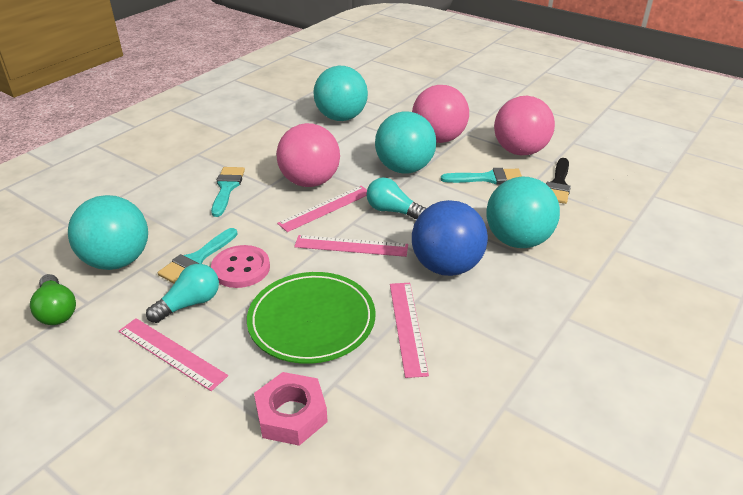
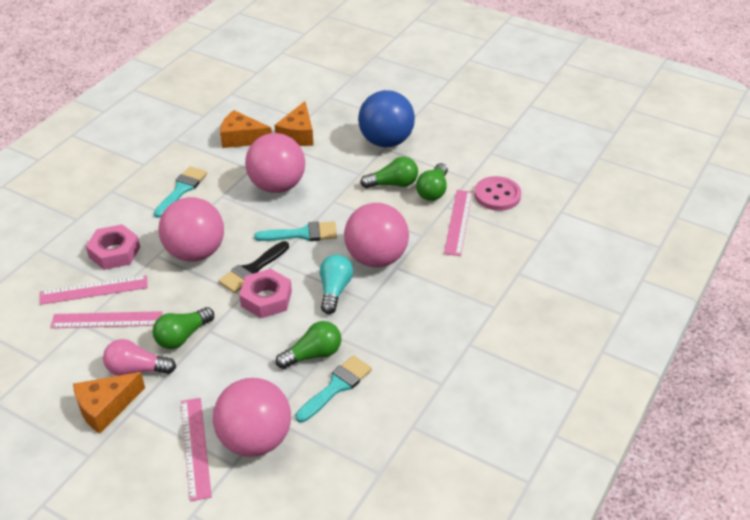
green light bulb: 1 -> 4
green plate: 1 -> 0
orange cheese: 0 -> 3
pink ball: 3 -> 4
pink light bulb: 0 -> 1
pink nut: 1 -> 2
turquoise ball: 4 -> 0
turquoise light bulb: 2 -> 1

